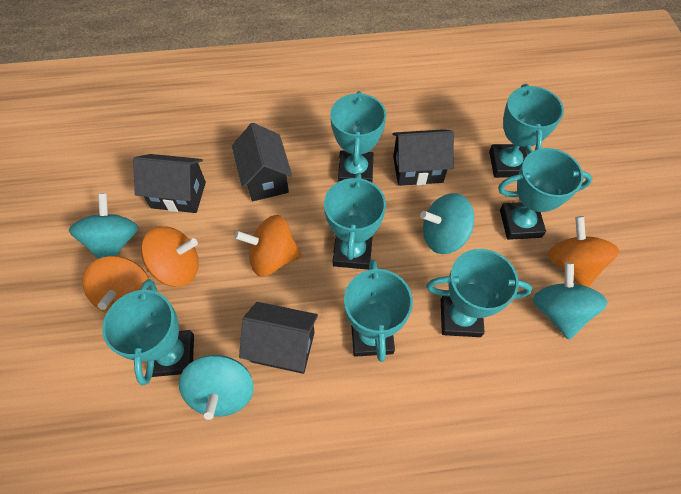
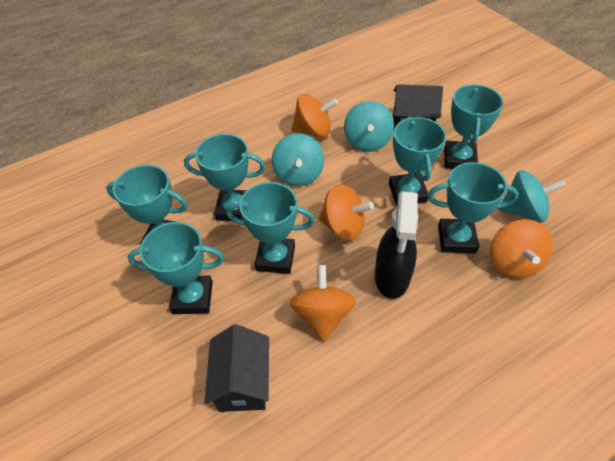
black house: 4 -> 2
black spray bottle: 0 -> 1
turquoise spinning top: 4 -> 3

